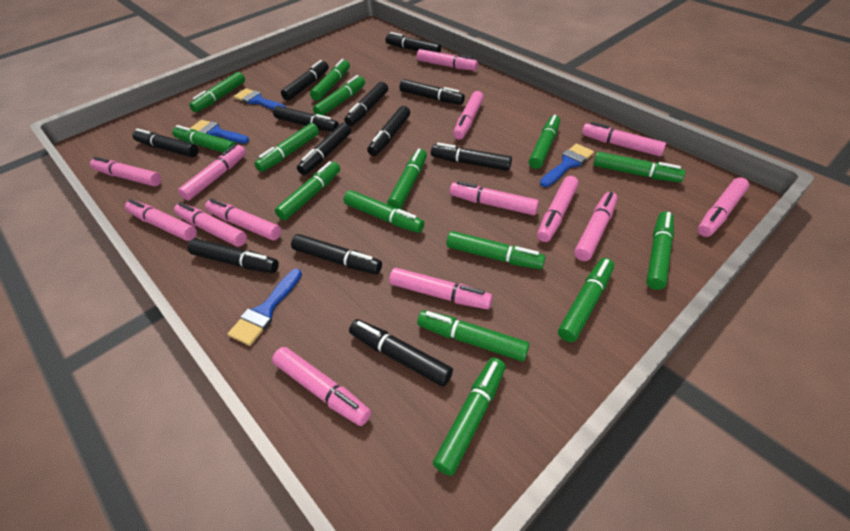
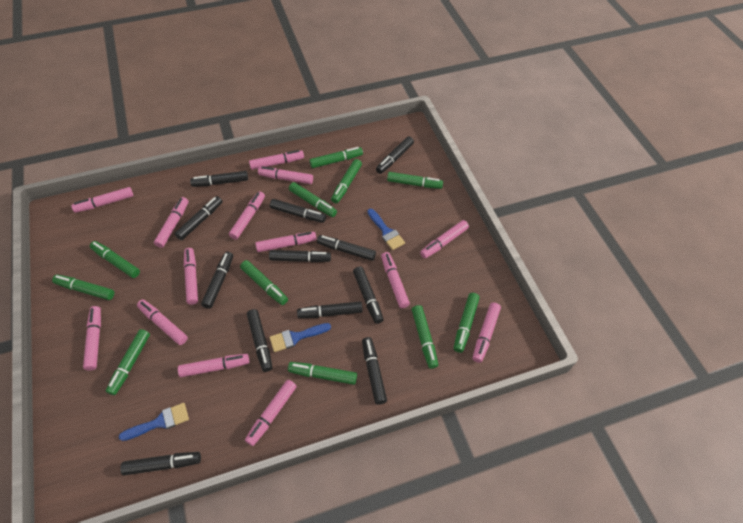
blue brush: 4 -> 3
green marker: 15 -> 11

